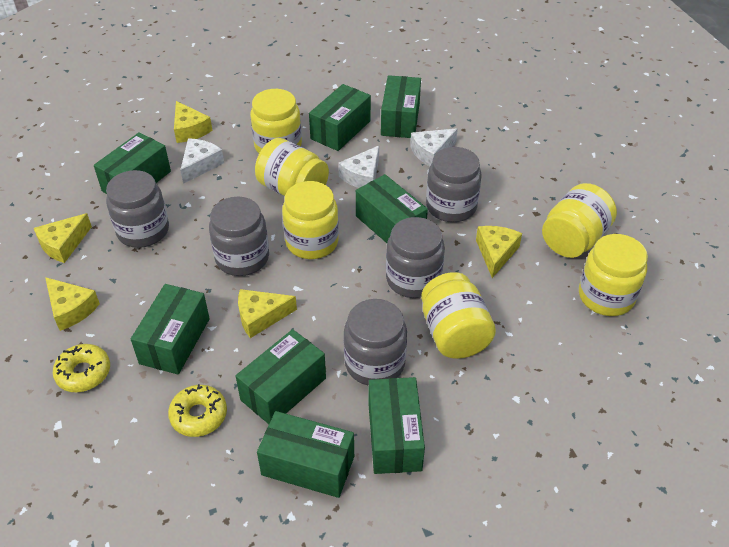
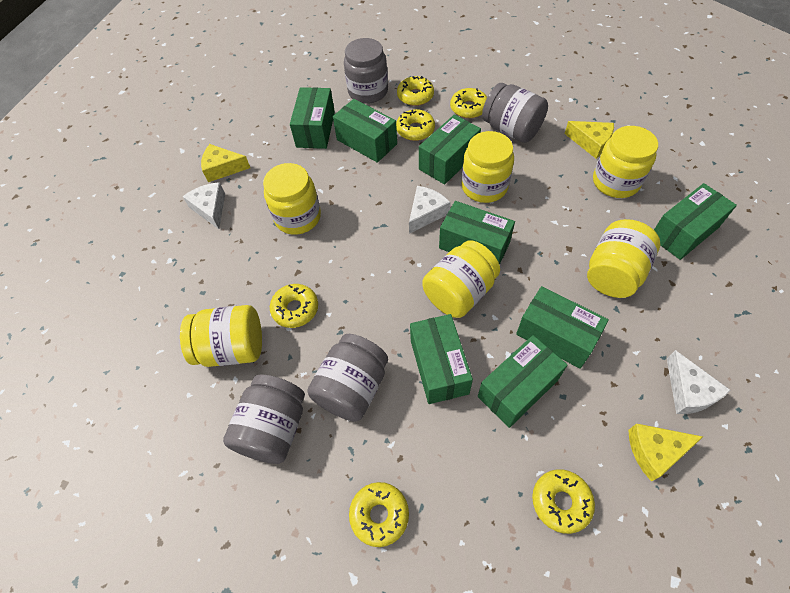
grey jar: 5 -> 4
yellow cheese: 5 -> 3
yellow donut: 2 -> 6

